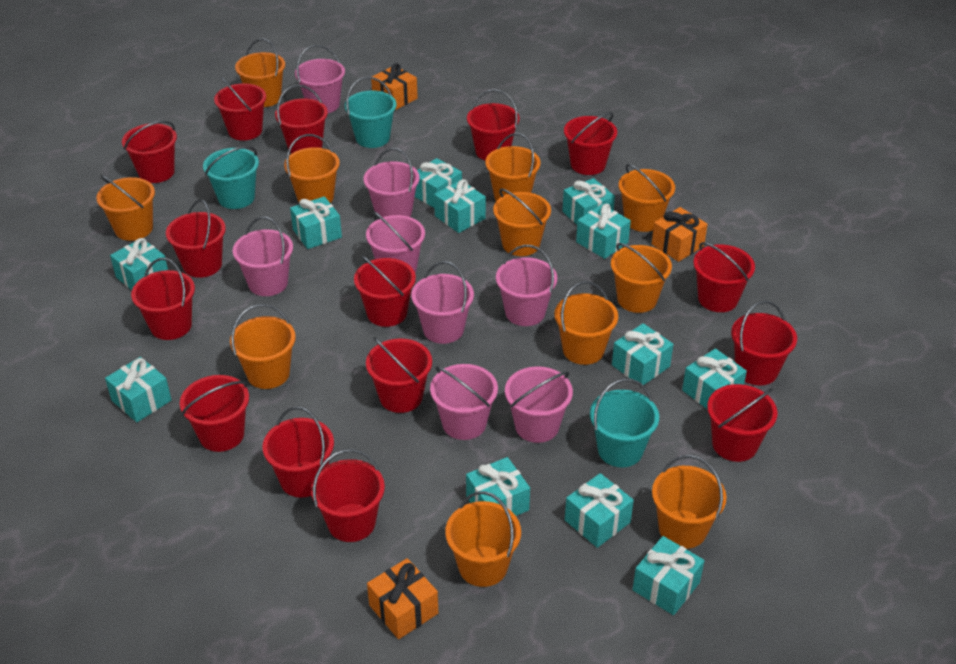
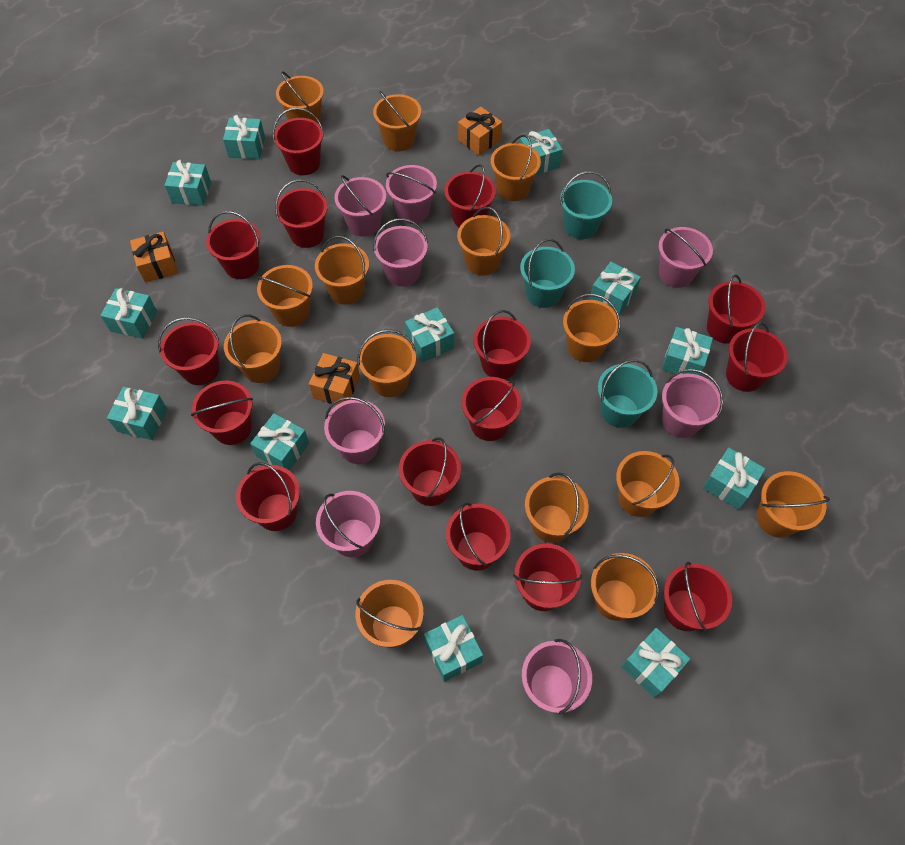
orange bucket: 11 -> 14

